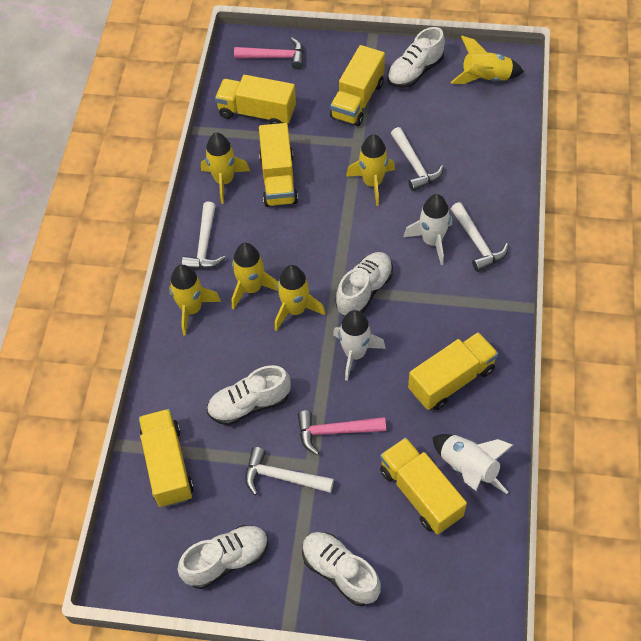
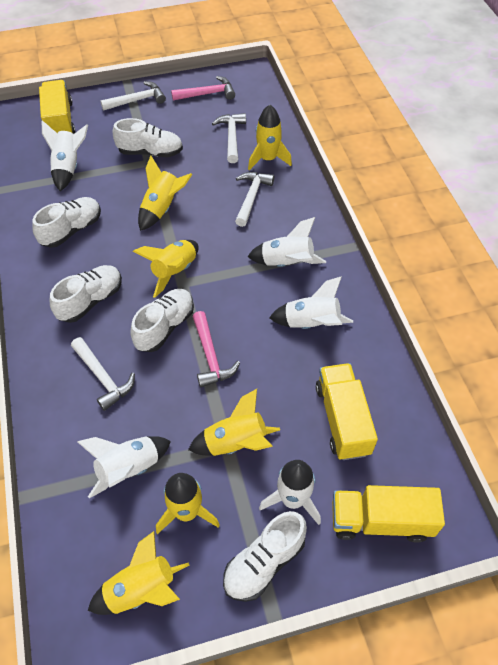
white rocket: 3 -> 5
yellow truck: 6 -> 3

